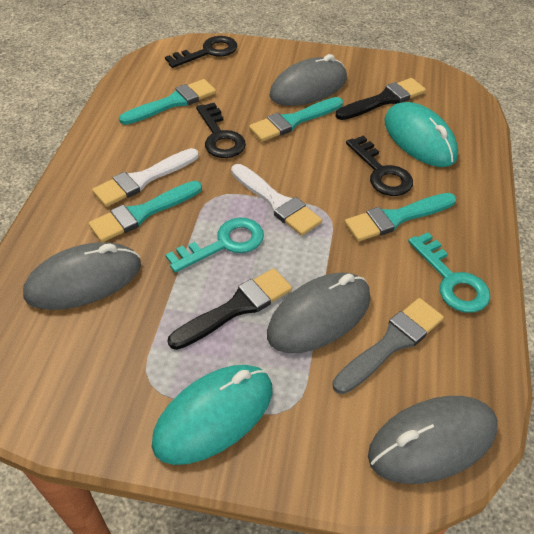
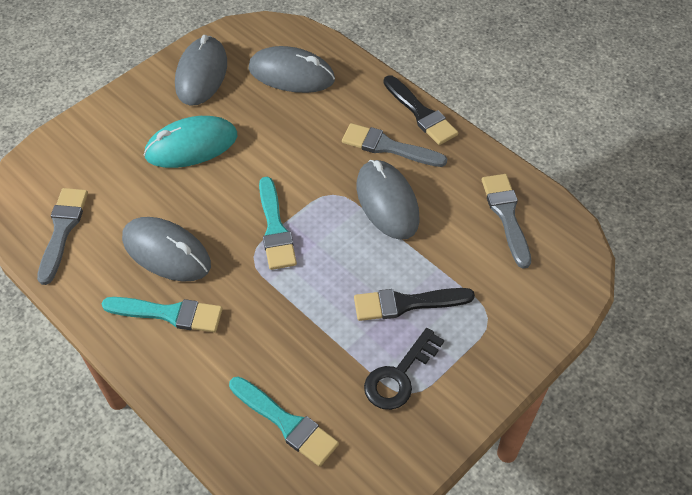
black key: 3 -> 1
grey brush: 1 -> 3
turquoise brush: 4 -> 3
turquoise key: 2 -> 0
turquoise mouse: 2 -> 1
white brush: 2 -> 0

